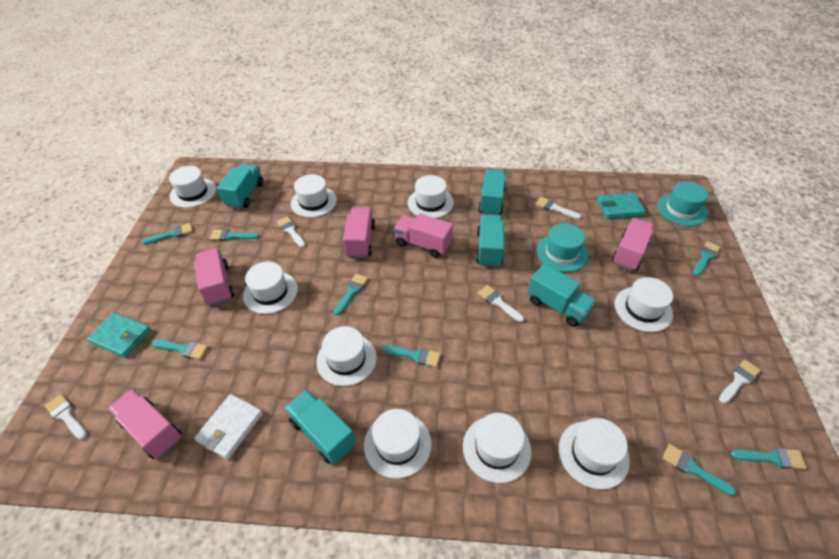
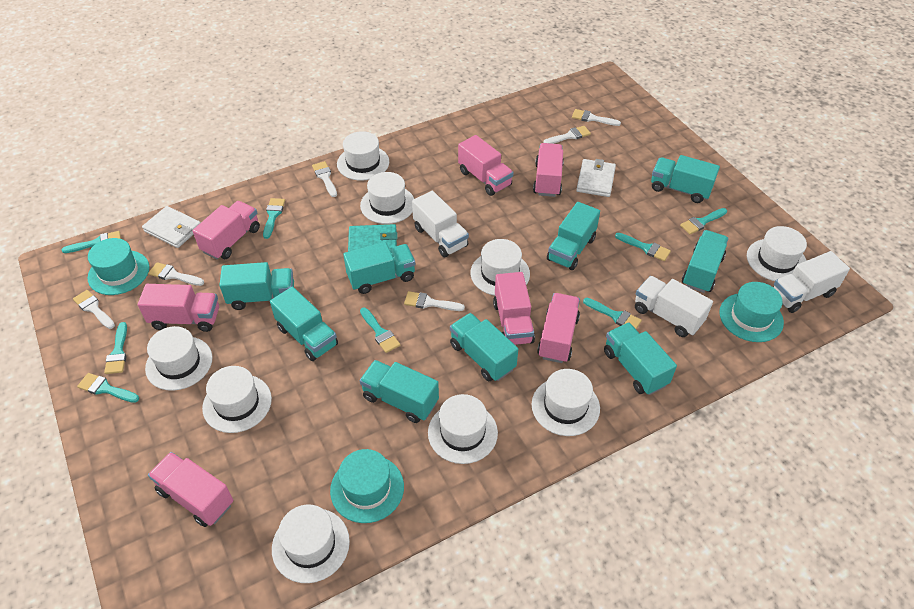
pink truck: 5 -> 7
turquoise hat: 2 -> 3
turquoise truck: 5 -> 9
turquoise wallet: 2 -> 1
white brush: 5 -> 6
white truck: 0 -> 3
white wallet: 1 -> 2

